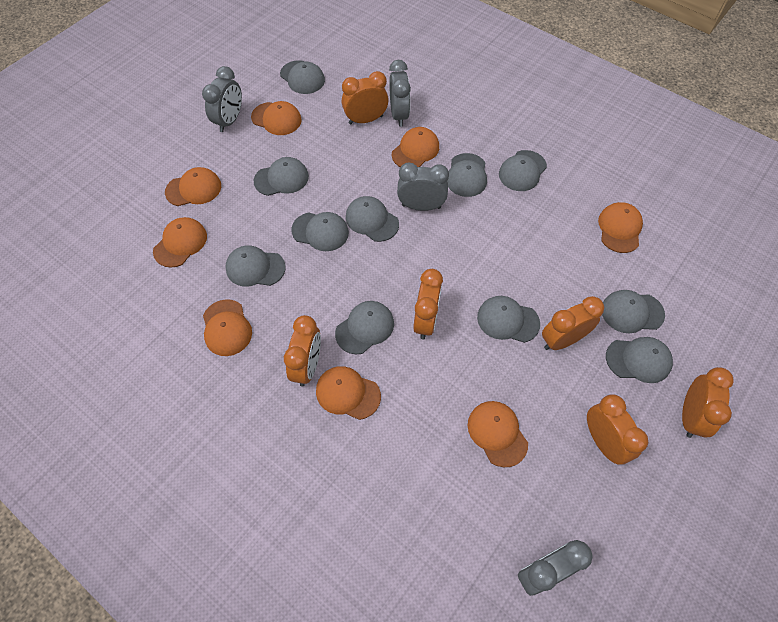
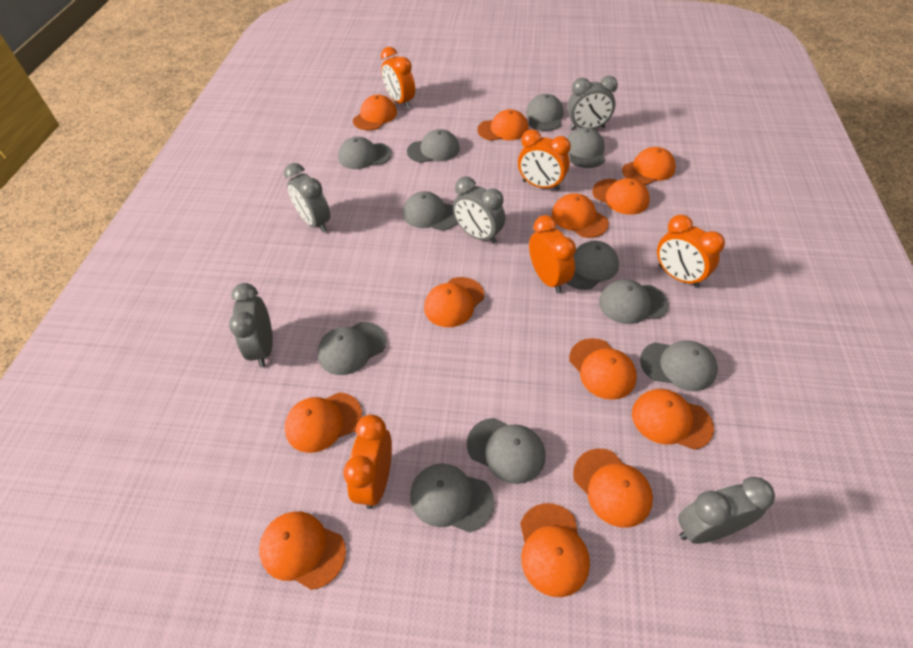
grey clock: 4 -> 5
orange cap: 8 -> 12
orange clock: 6 -> 5

